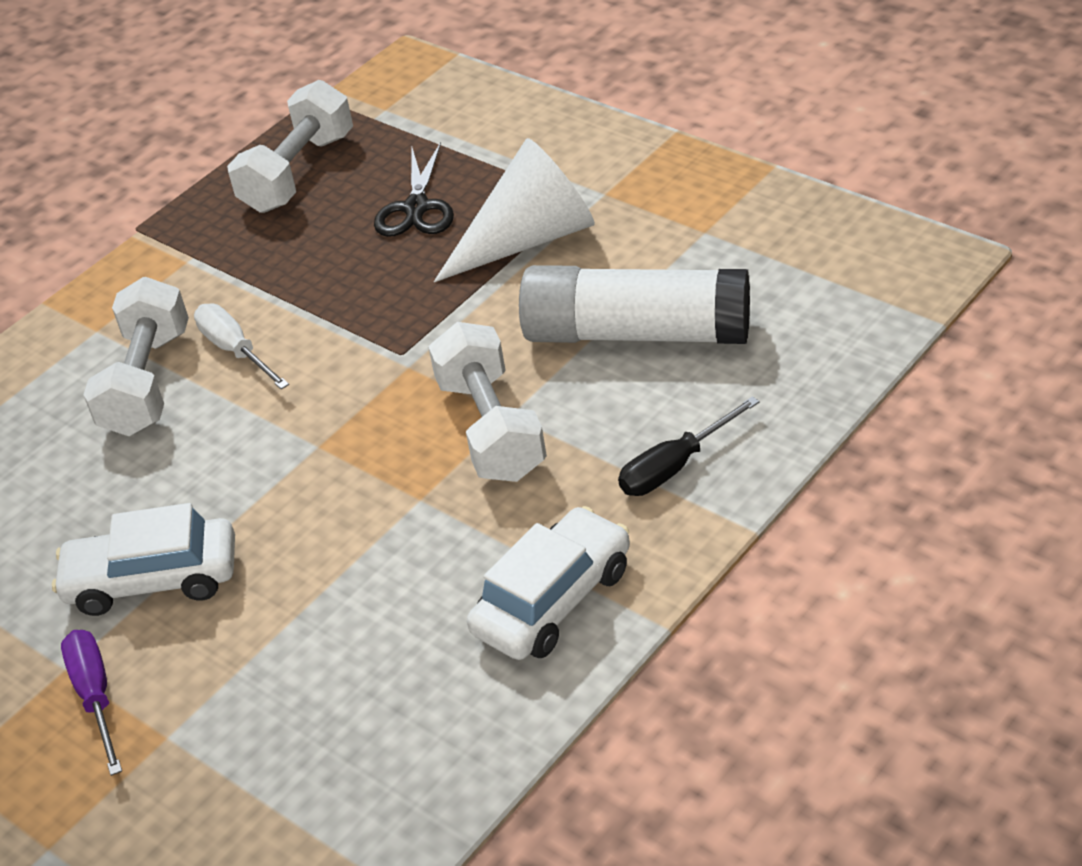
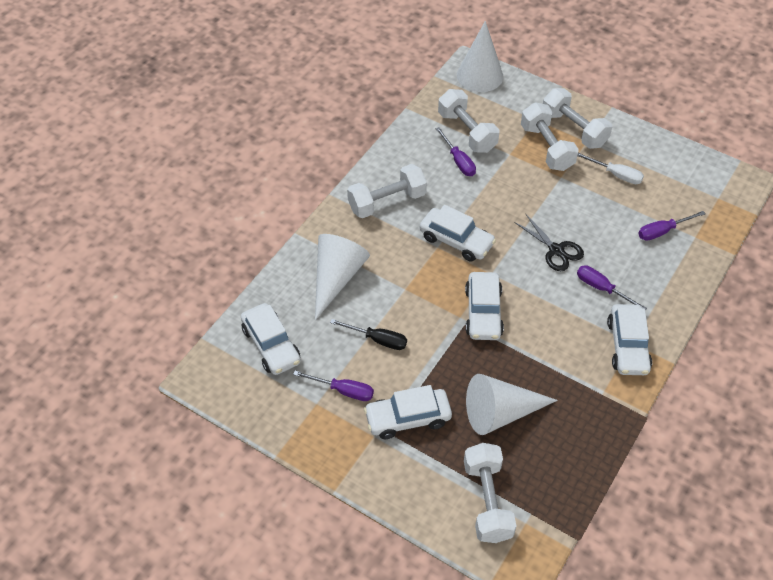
purple screwdriver: 1 -> 4
white car: 2 -> 5
white cone: 1 -> 3
white dumbbell: 3 -> 5
white glue stick: 1 -> 0

